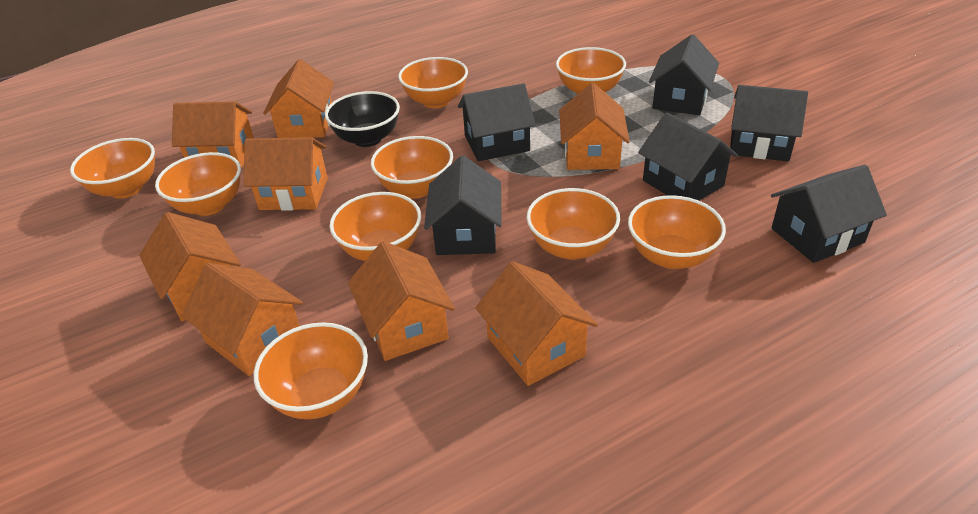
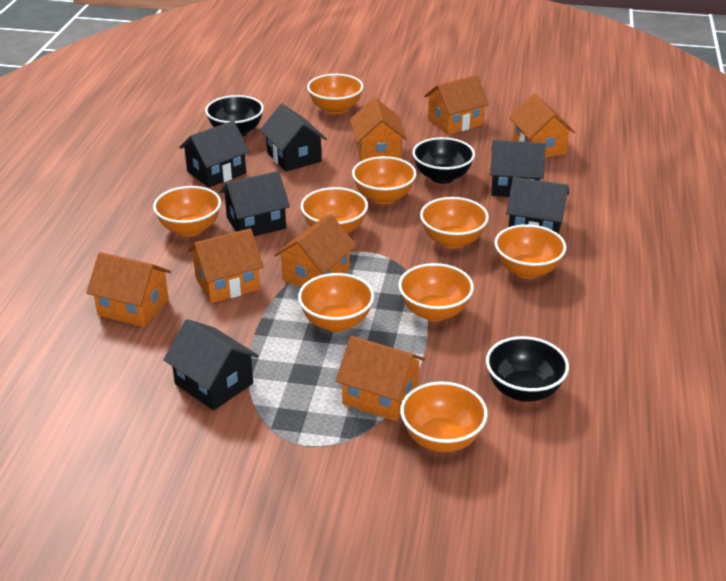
black bowl: 1 -> 3
orange house: 8 -> 7

